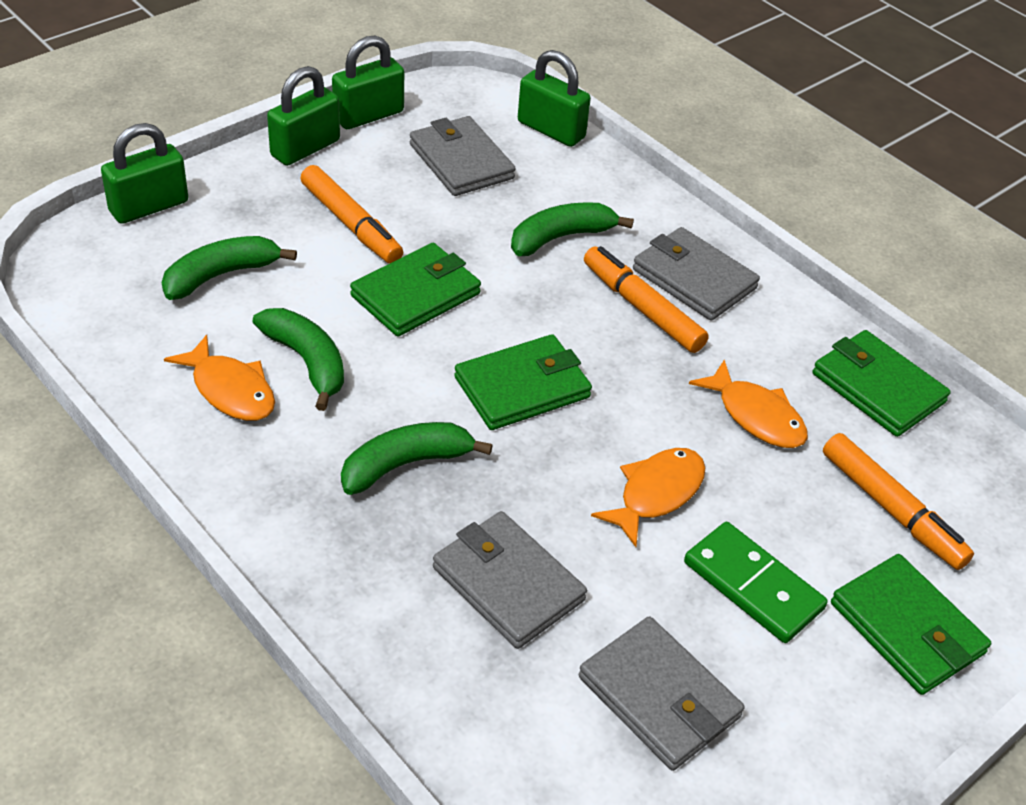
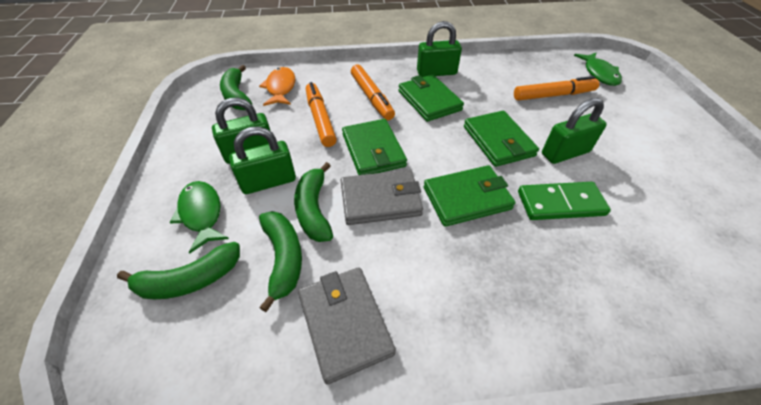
green fish: 0 -> 2
grey wallet: 4 -> 2
orange fish: 3 -> 1

